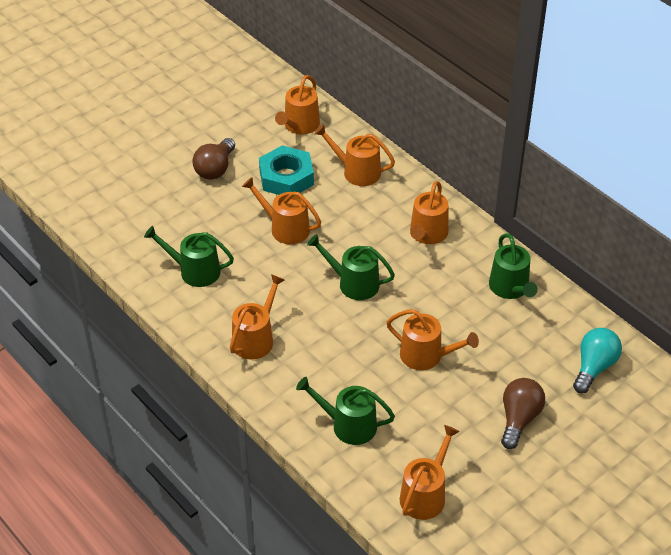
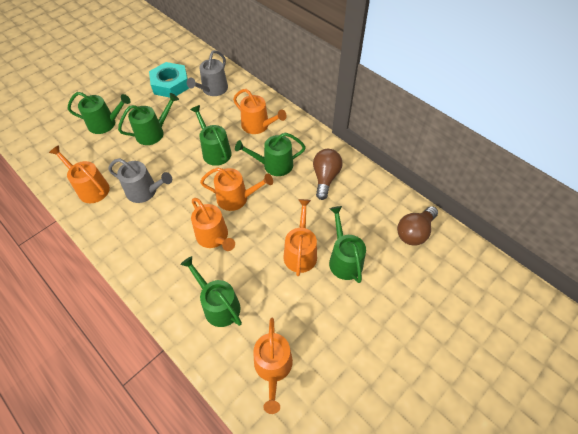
green watering can: 4 -> 6
grey watering can: 0 -> 2
orange watering can: 7 -> 6
turquoise light bulb: 1 -> 0

